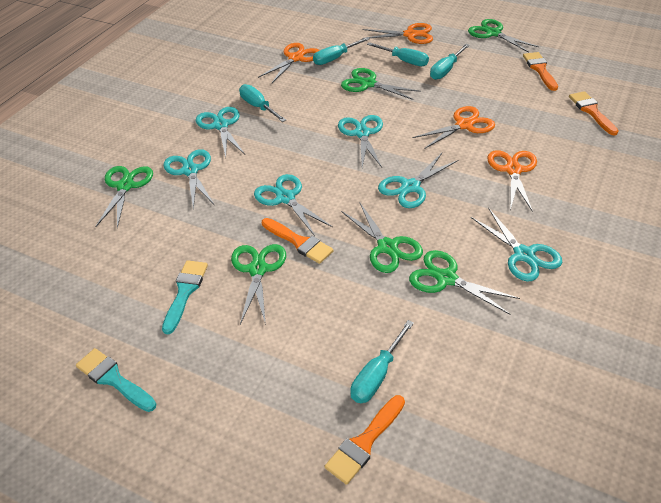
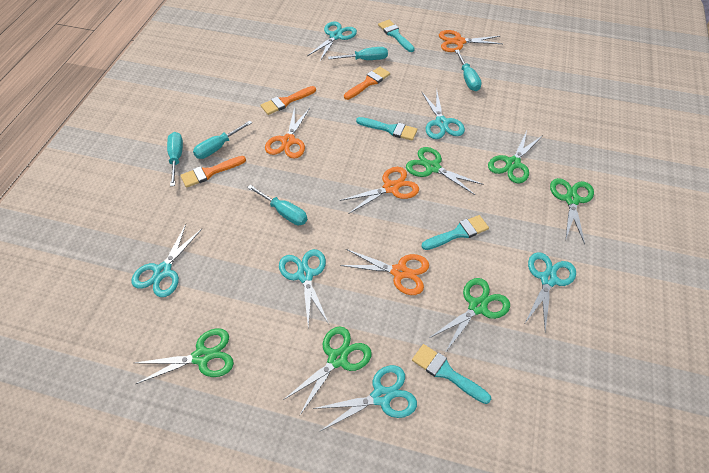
orange brush: 4 -> 3
turquoise brush: 2 -> 4

